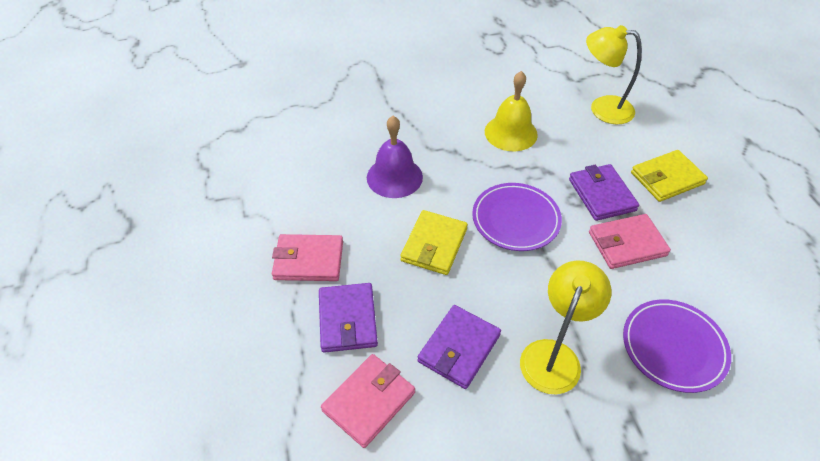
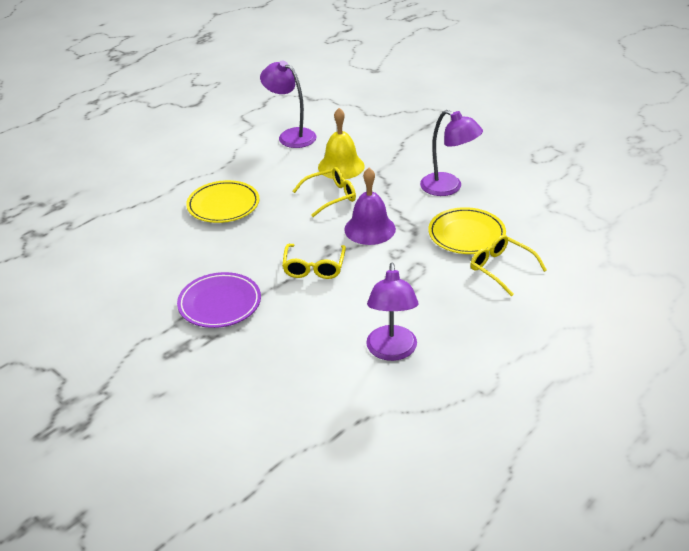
pink wallet: 3 -> 0
purple lamp: 0 -> 3
purple plate: 2 -> 1
purple wallet: 3 -> 0
yellow glasses: 0 -> 3
yellow lamp: 2 -> 0
yellow plate: 0 -> 2
yellow wallet: 2 -> 0

